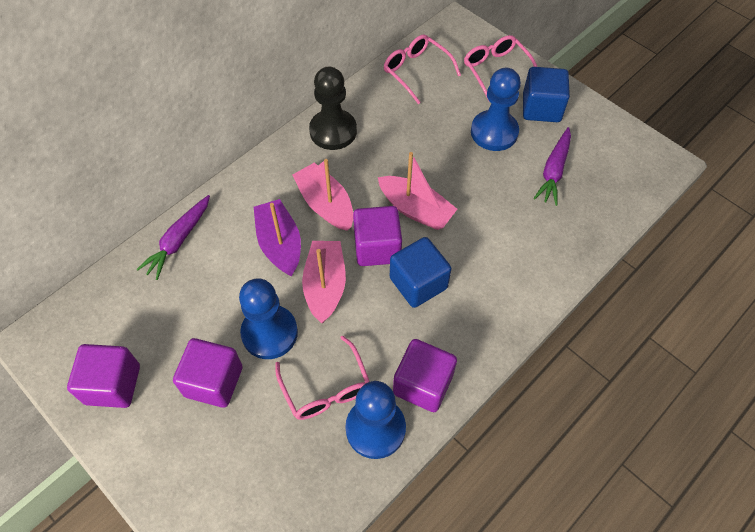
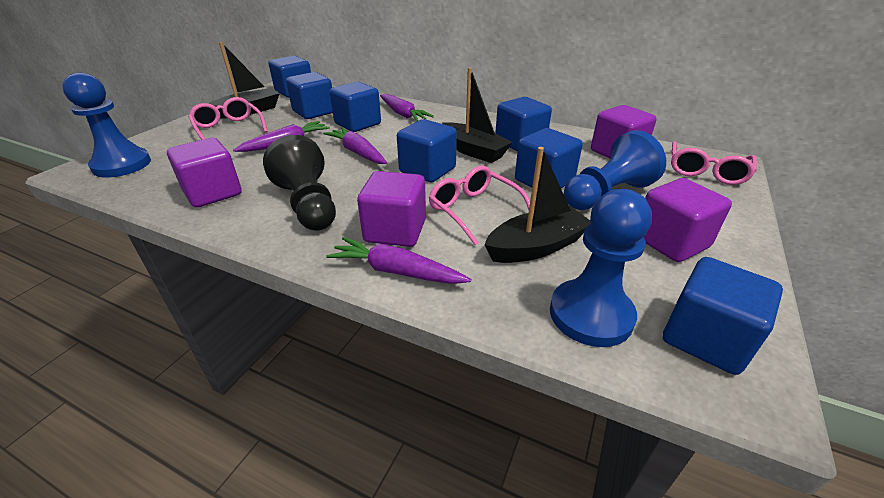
black boat: 0 -> 3
blue cube: 2 -> 7
pink boat: 3 -> 0
purple boat: 1 -> 0
purple carrot: 2 -> 4

